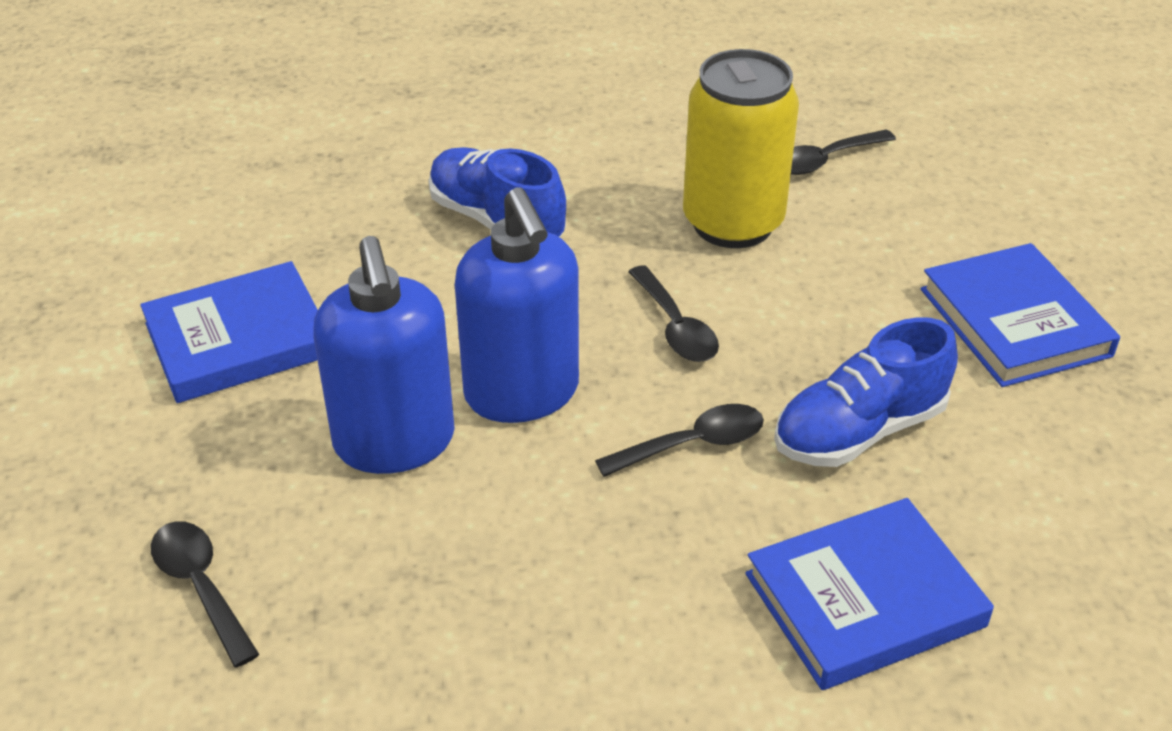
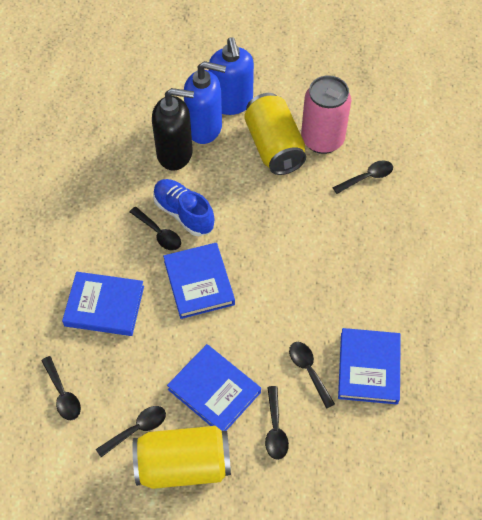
black soap dispenser: 0 -> 1
black spoon: 4 -> 6
blue book: 3 -> 4
blue shoe: 2 -> 1
pink can: 0 -> 1
yellow can: 1 -> 2

